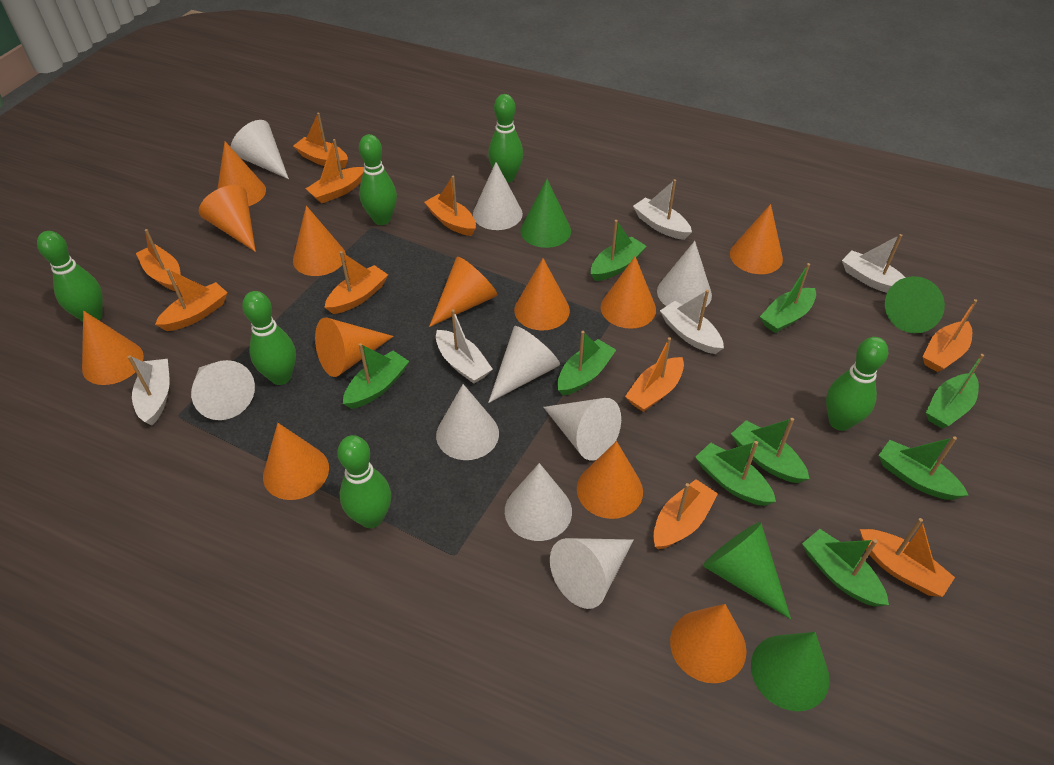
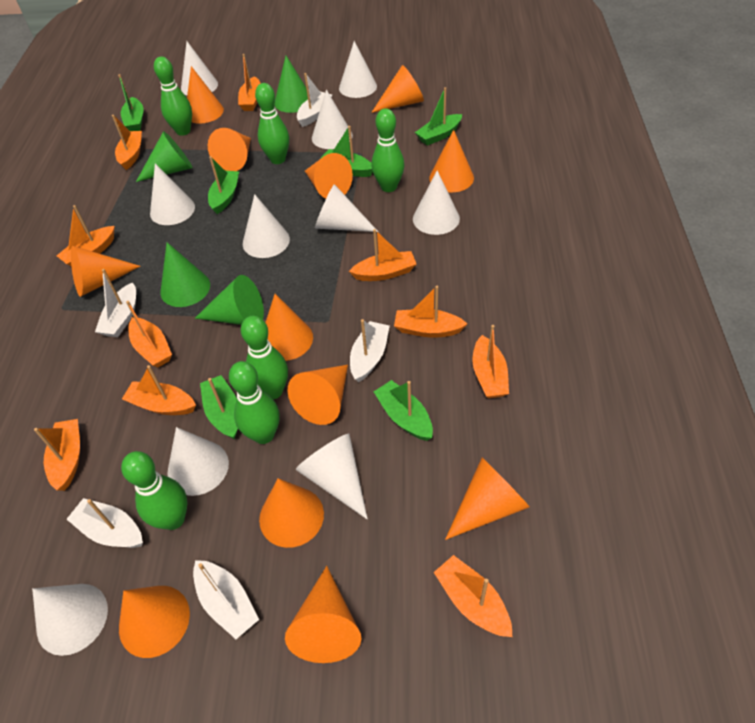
green boat: 9 -> 6
white cone: 9 -> 10

